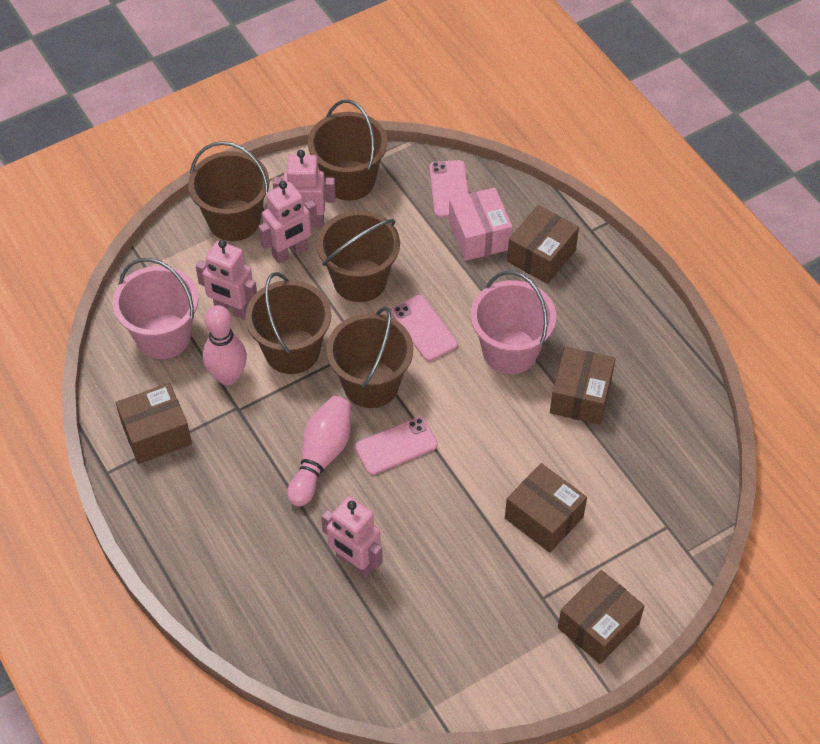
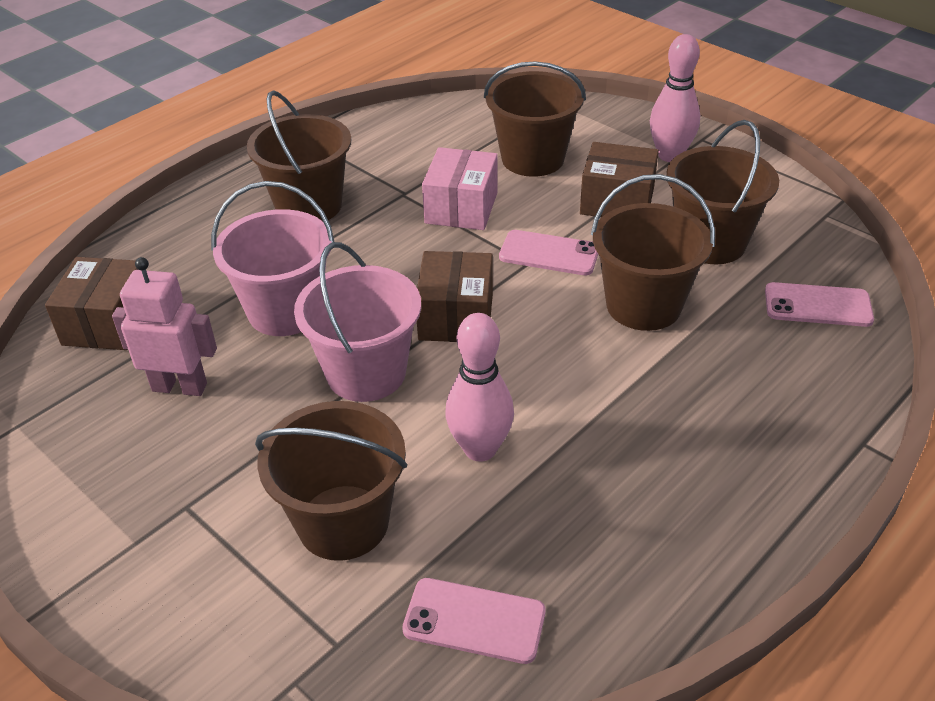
brown box: 5 -> 3
pink robot: 4 -> 1

